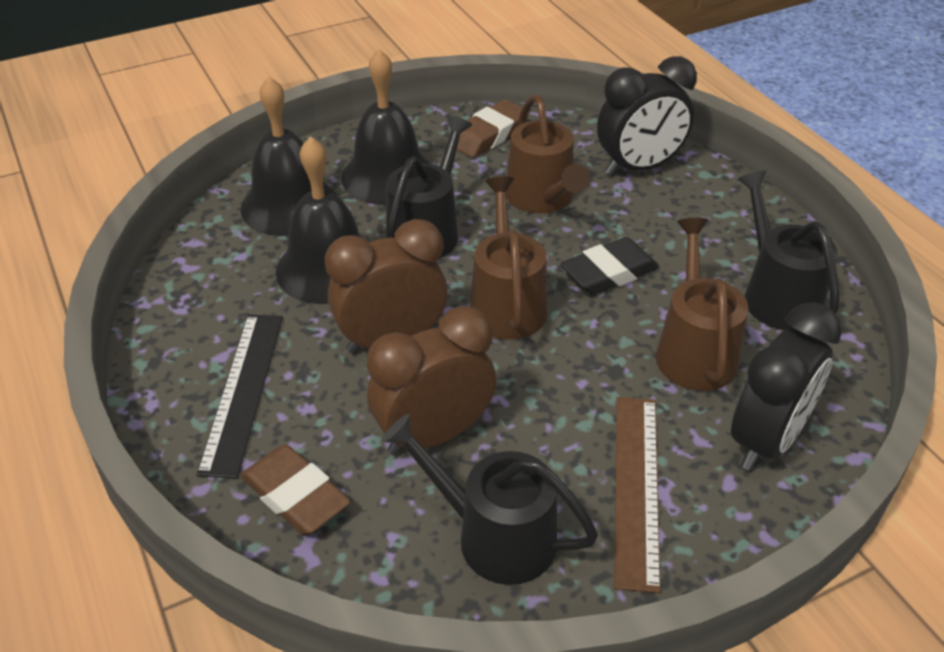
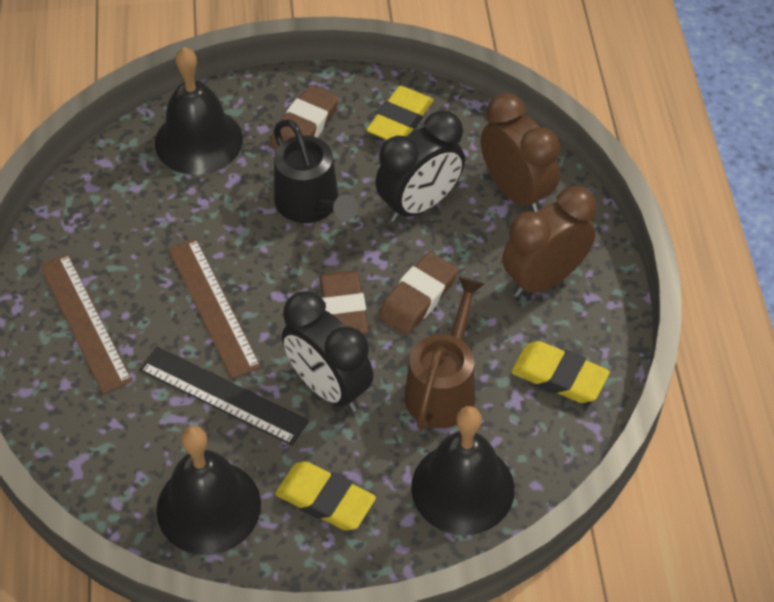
black eraser: 1 -> 0
black watering can: 3 -> 1
brown eraser: 2 -> 3
brown ruler: 1 -> 2
brown watering can: 3 -> 1
yellow eraser: 0 -> 3

